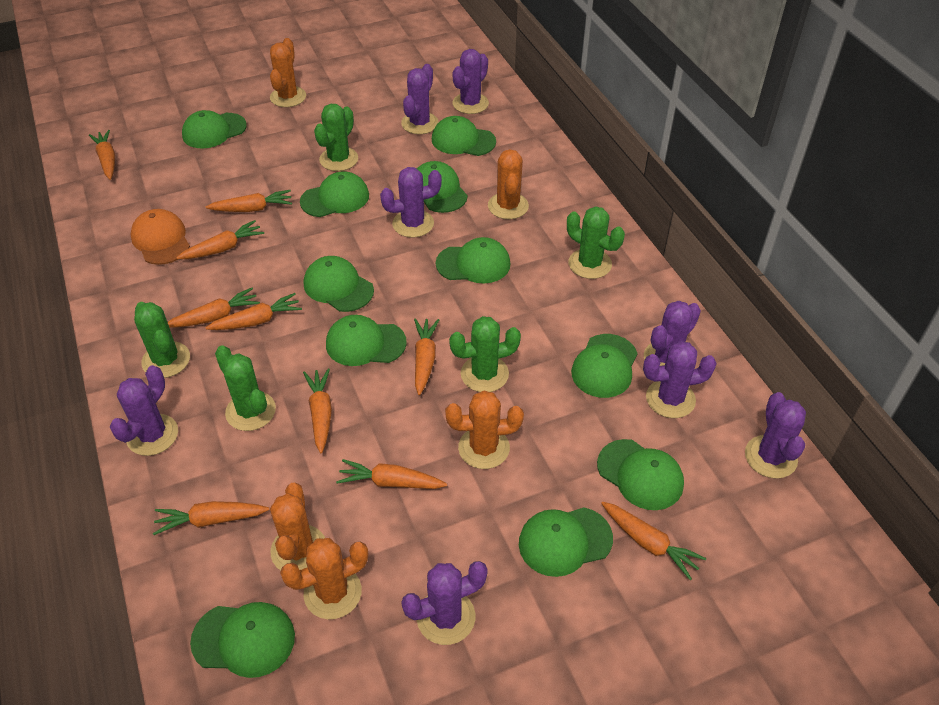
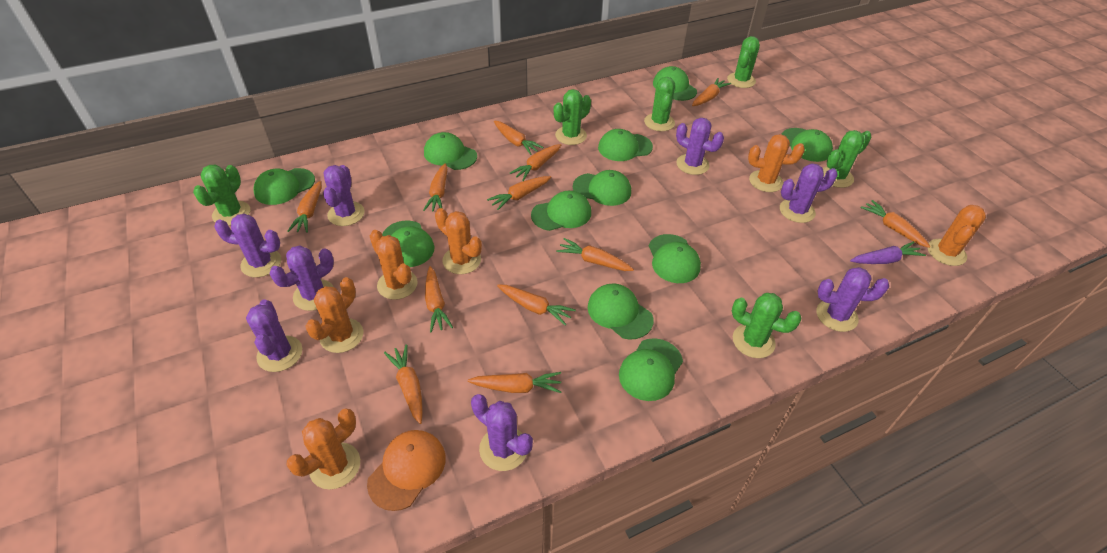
green cactus: 5 -> 6
orange cactus: 5 -> 6
orange carrot: 10 -> 12
purple carrot: 0 -> 1

